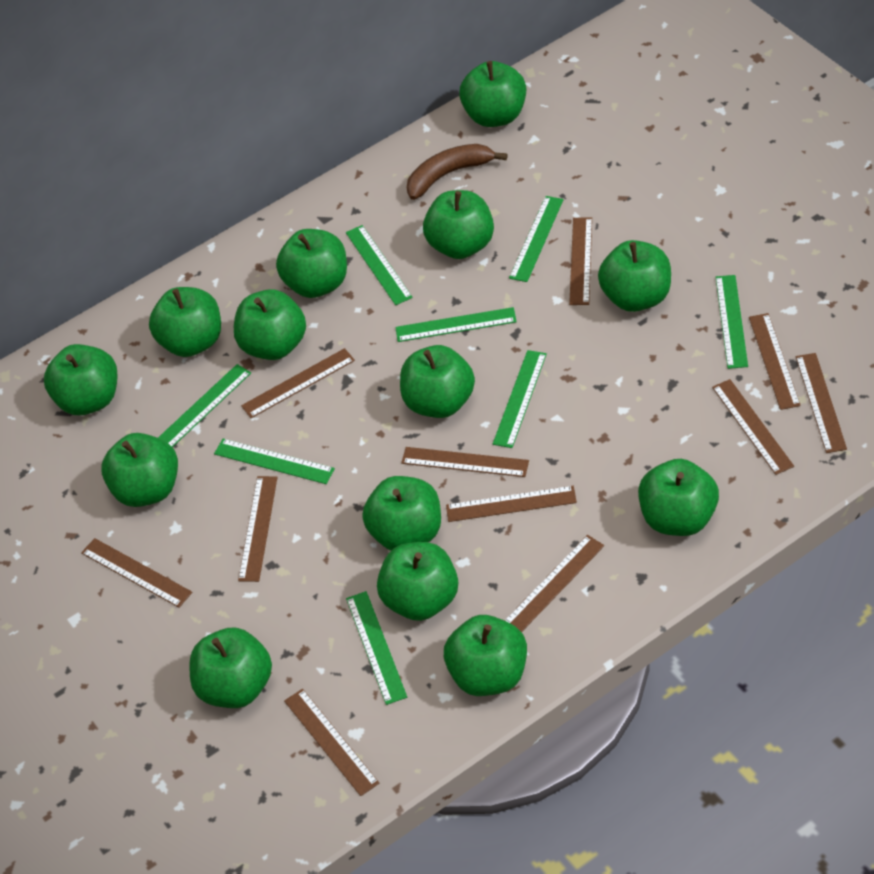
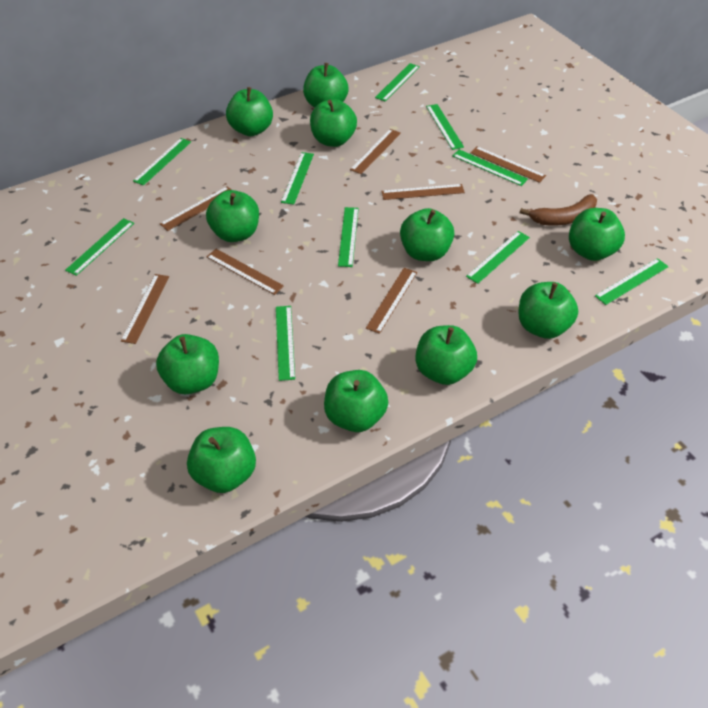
brown ruler: 11 -> 7
green apple: 14 -> 11
green ruler: 8 -> 10

